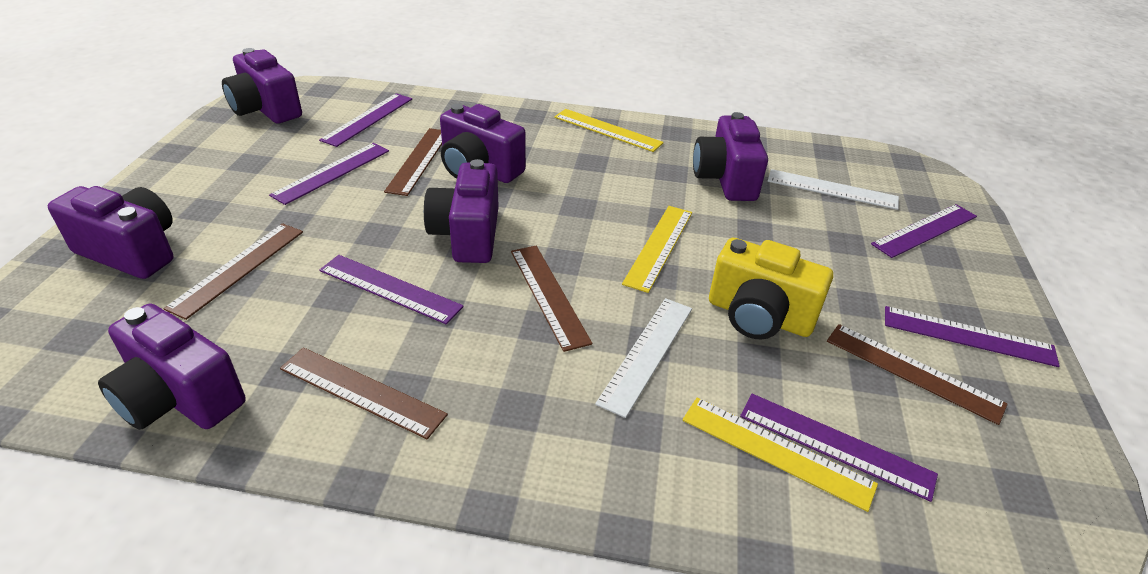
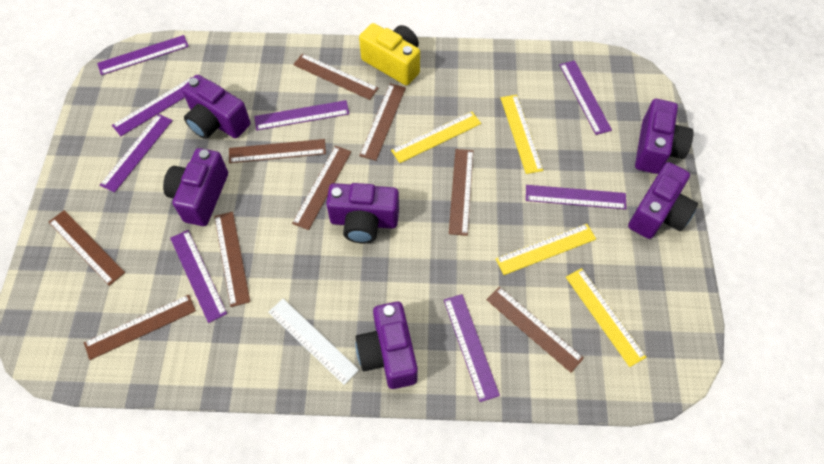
brown ruler: 5 -> 9
purple ruler: 6 -> 8
white ruler: 2 -> 1
yellow ruler: 3 -> 4

